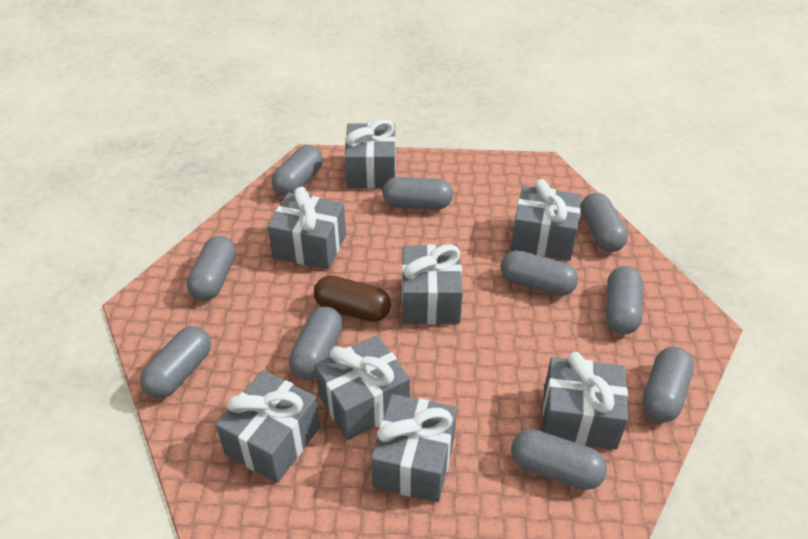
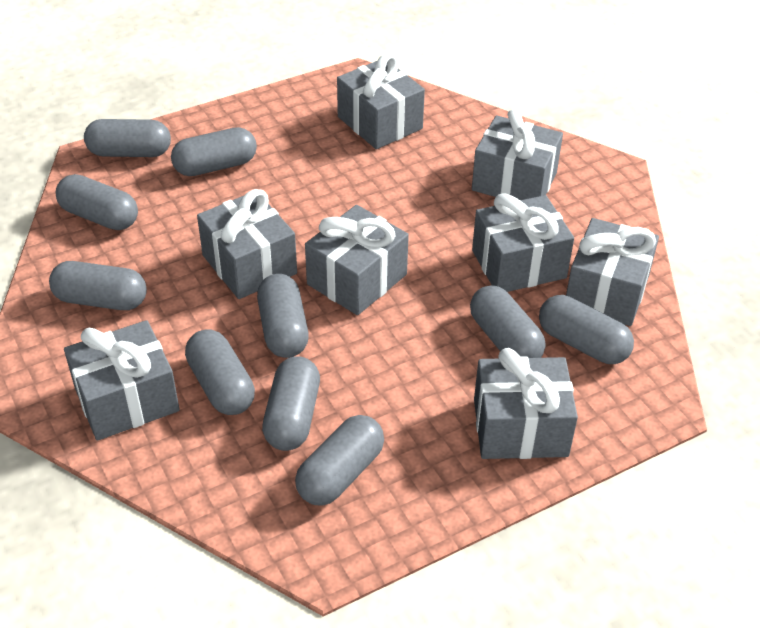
brown capsule: 1 -> 0

